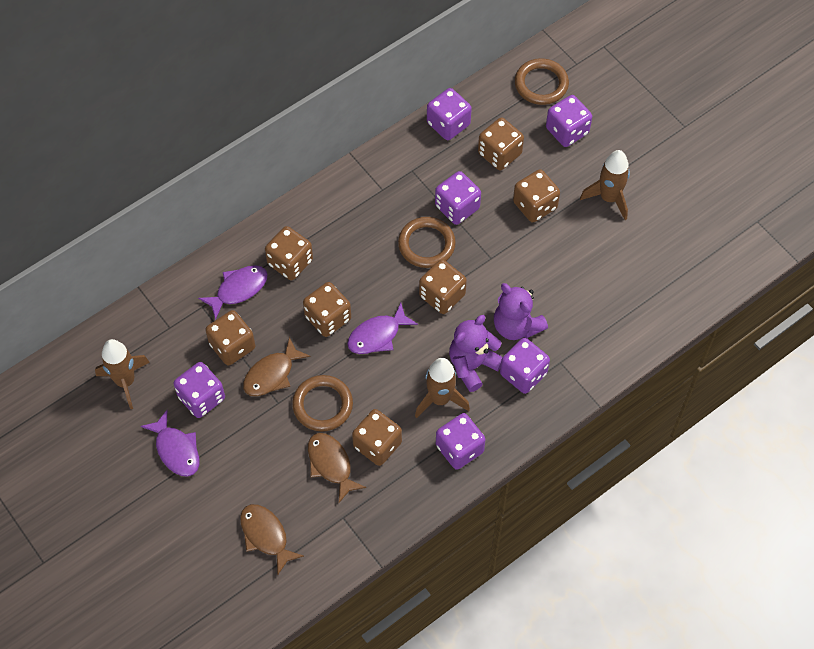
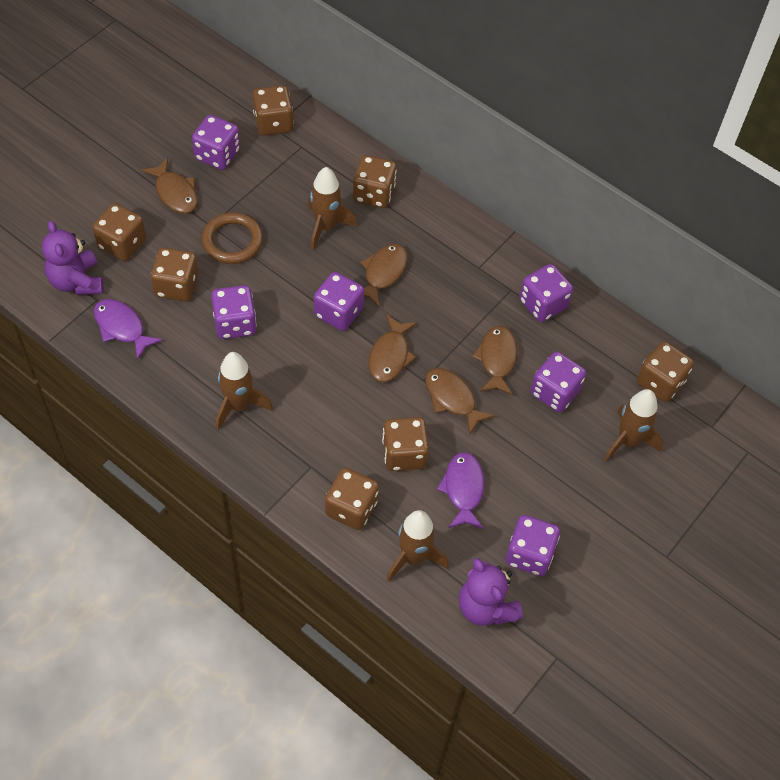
brown fish: 3 -> 5
brown ring: 3 -> 1
brown rocket: 3 -> 4
purple fish: 3 -> 2

